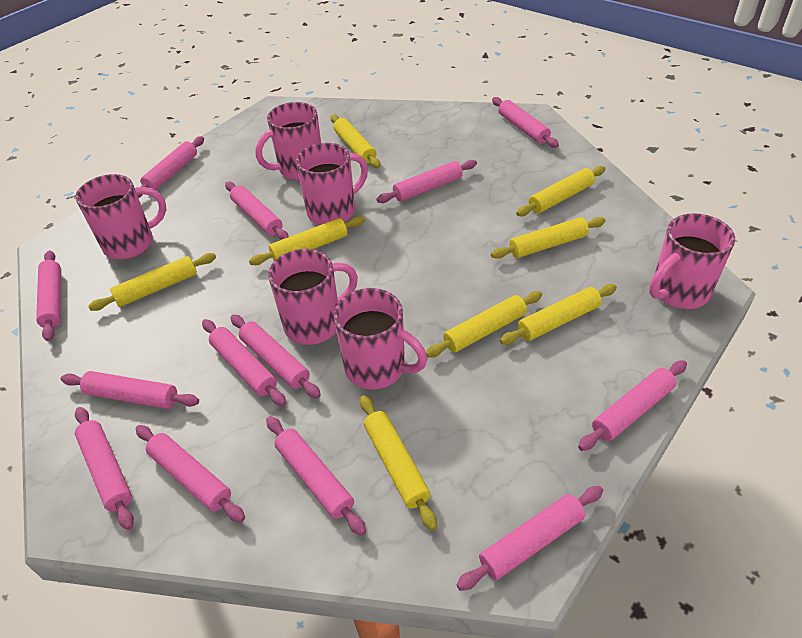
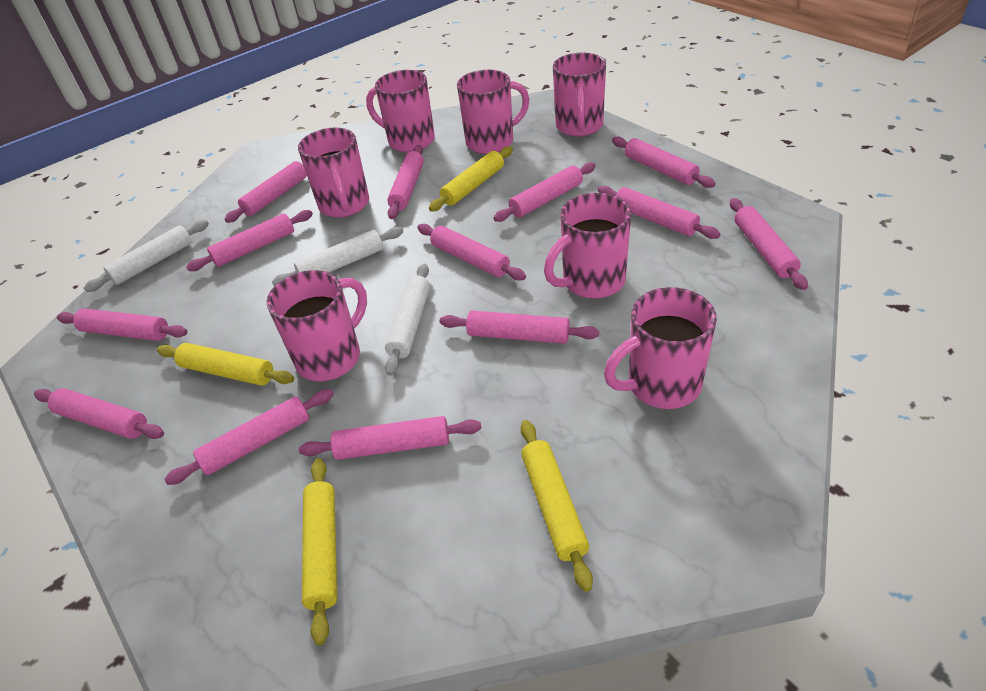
pink mug: 6 -> 7
white rolling pin: 0 -> 3
yellow rolling pin: 8 -> 4

